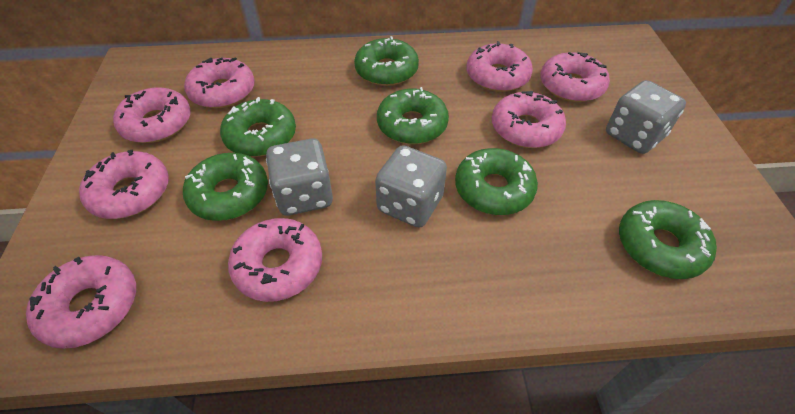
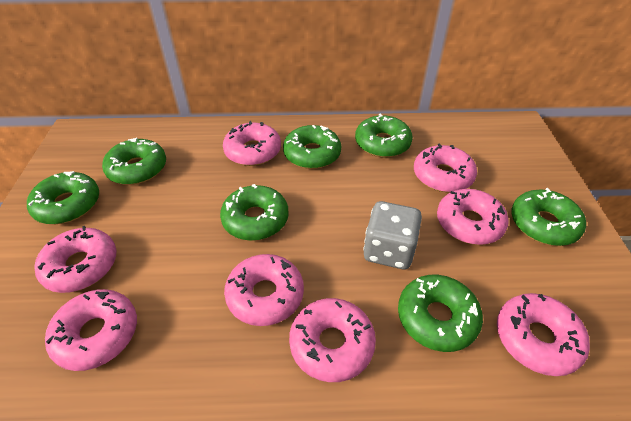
green donut: 6 -> 7
grey dice: 3 -> 1

